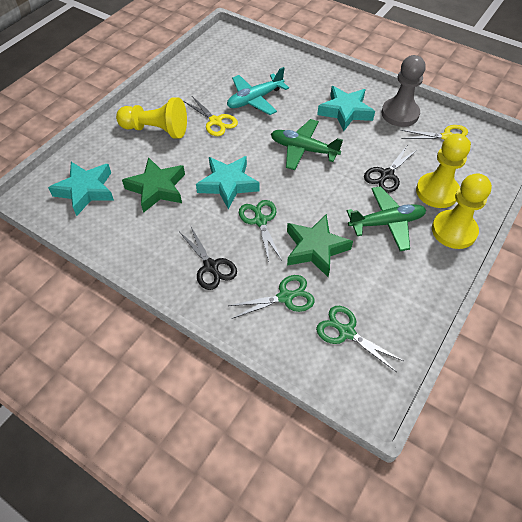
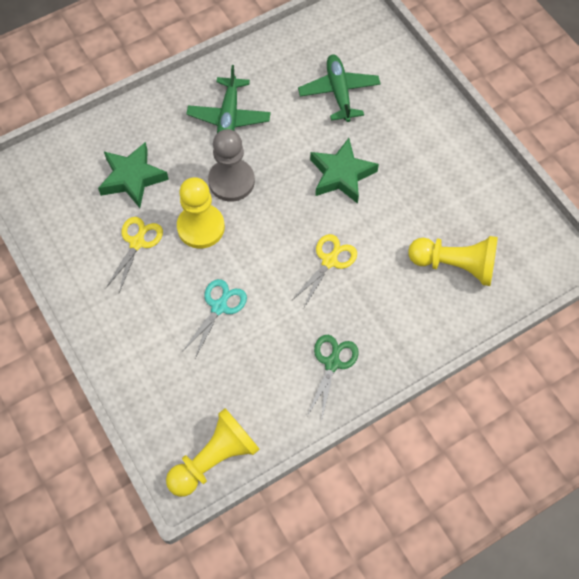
black scissors: 2 -> 0
green scissors: 3 -> 1
turquoise plane: 1 -> 0
turquoise scissors: 0 -> 1
turquoise star: 3 -> 0

